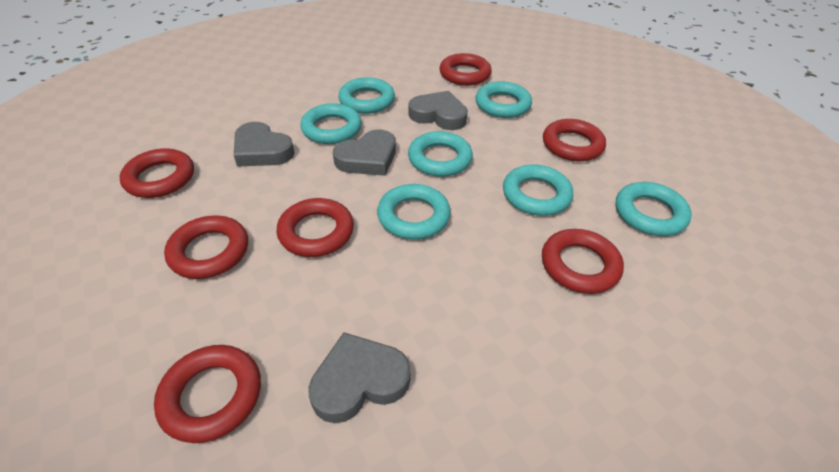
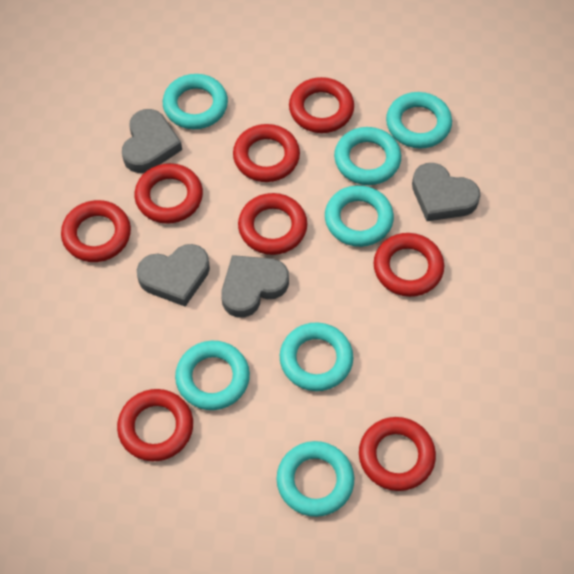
red ring: 7 -> 8

